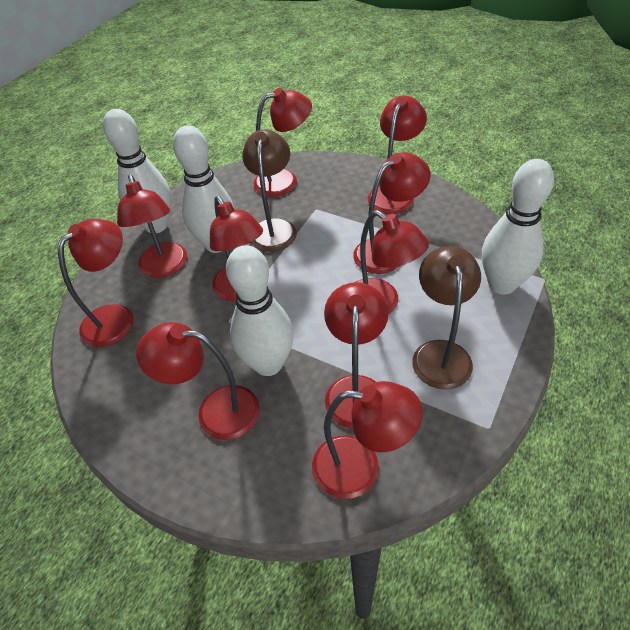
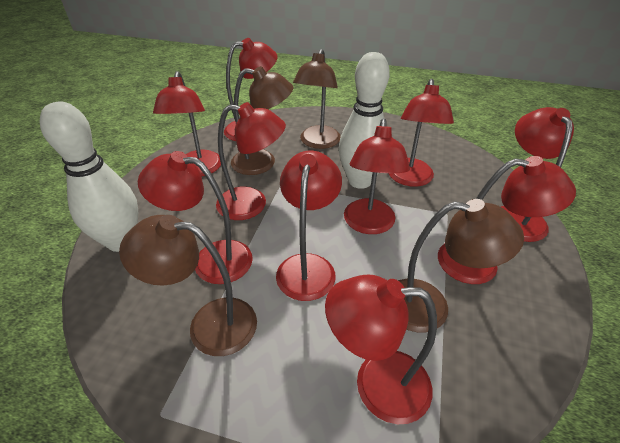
brown lamp: 2 -> 4
white bowling pin: 4 -> 2

